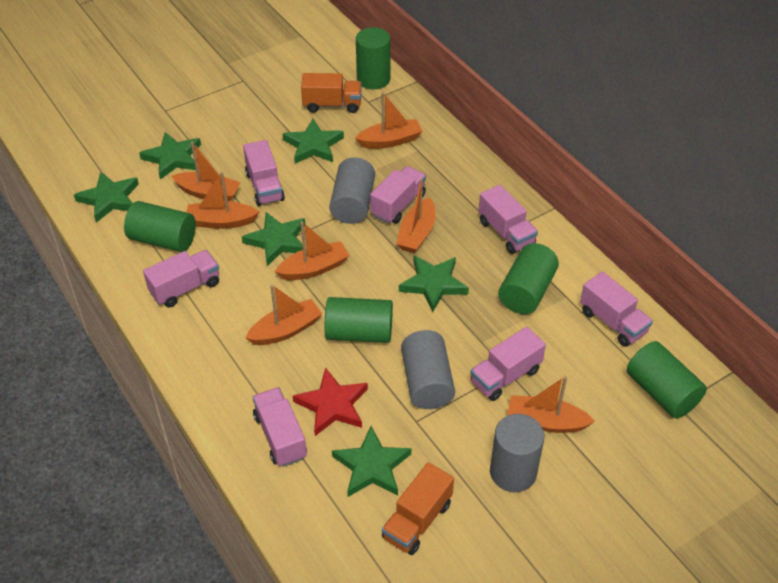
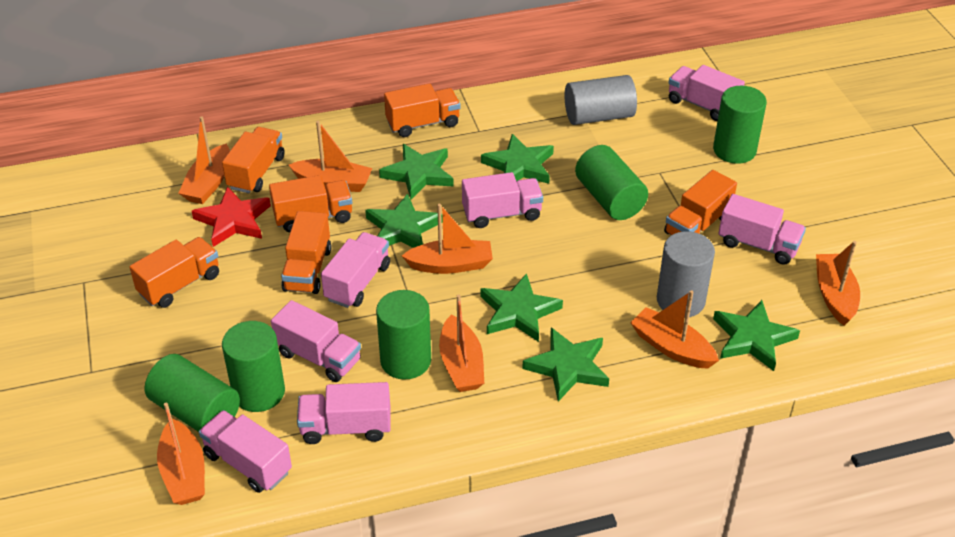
grey cylinder: 3 -> 2
orange truck: 2 -> 6

